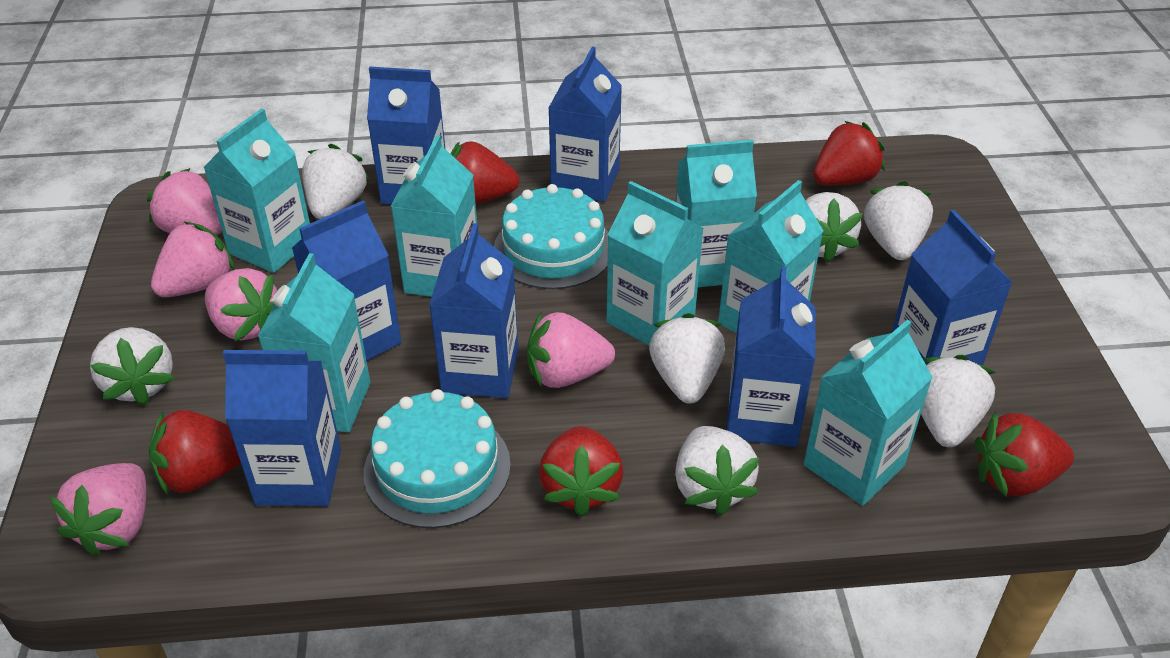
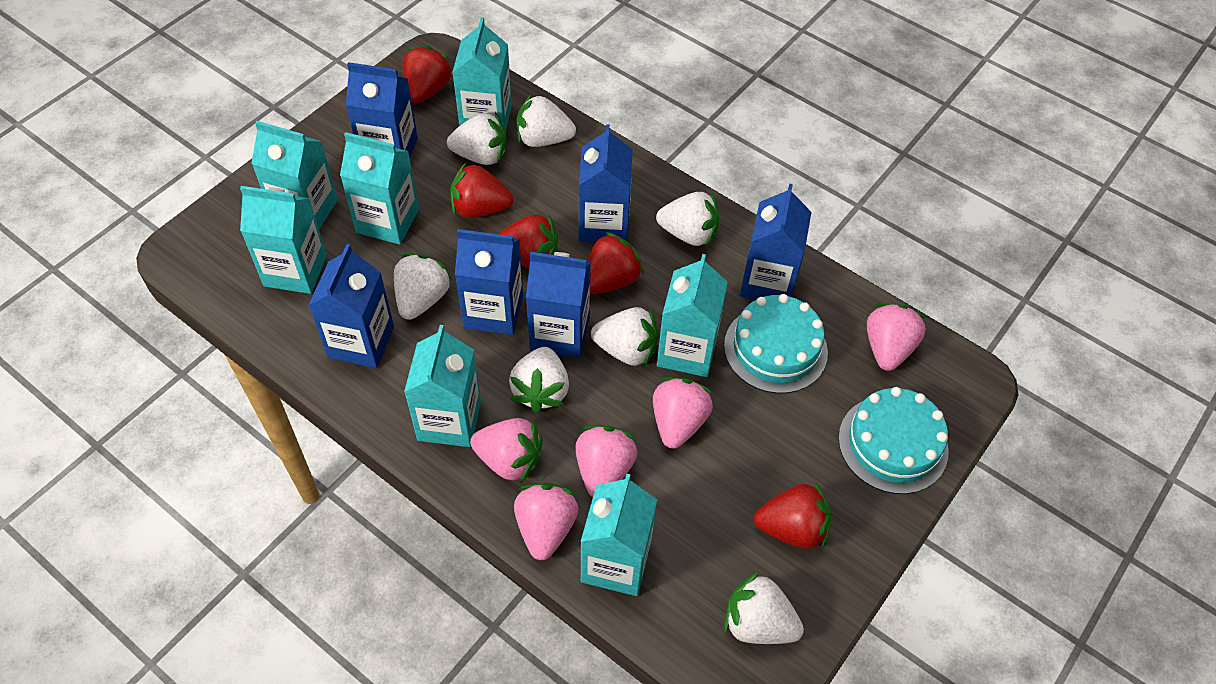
blue carton: 7 -> 6

